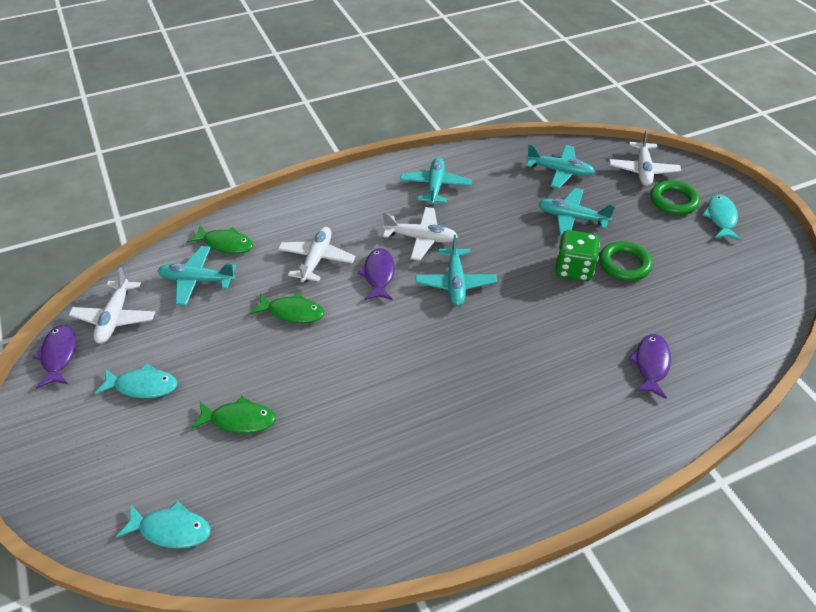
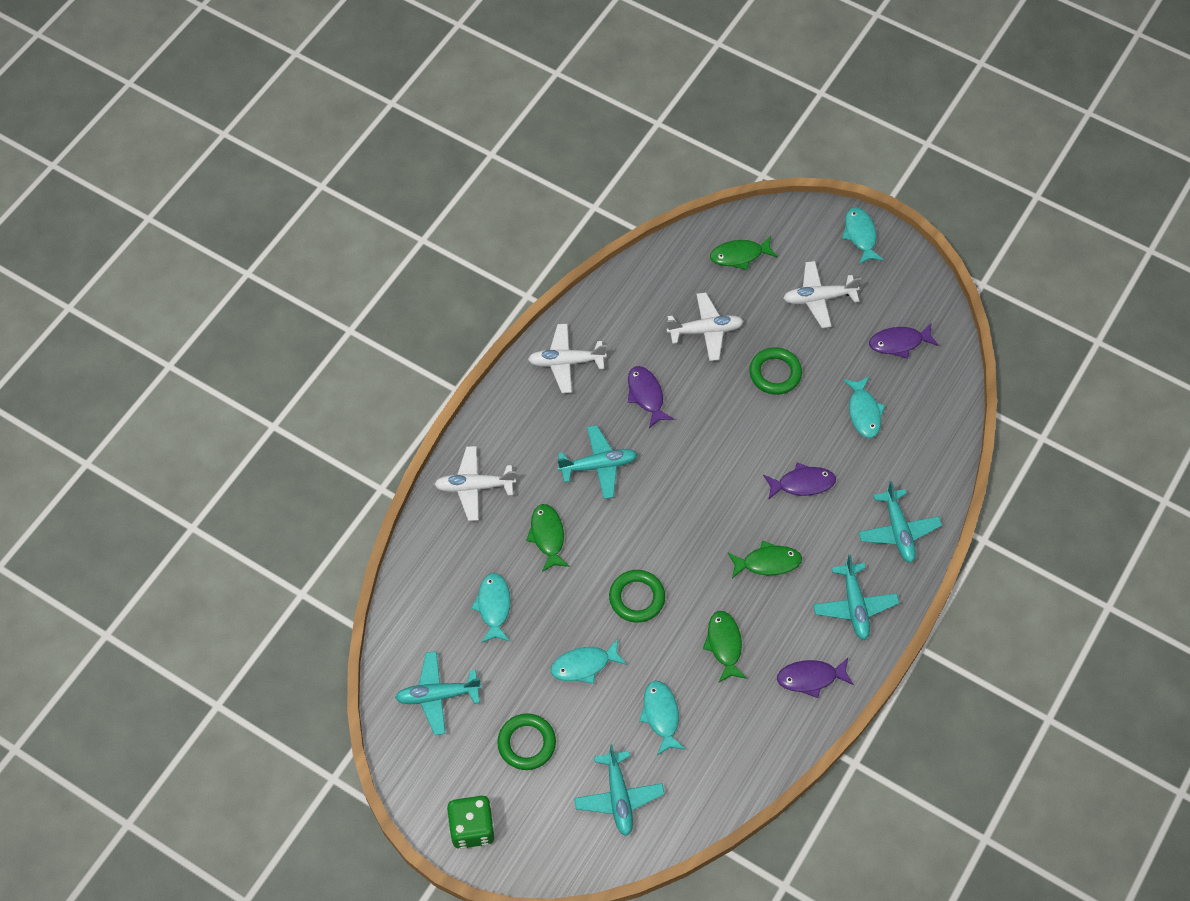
green fish: 3 -> 4
green ring: 2 -> 3
purple fish: 3 -> 4
turquoise fish: 3 -> 5

